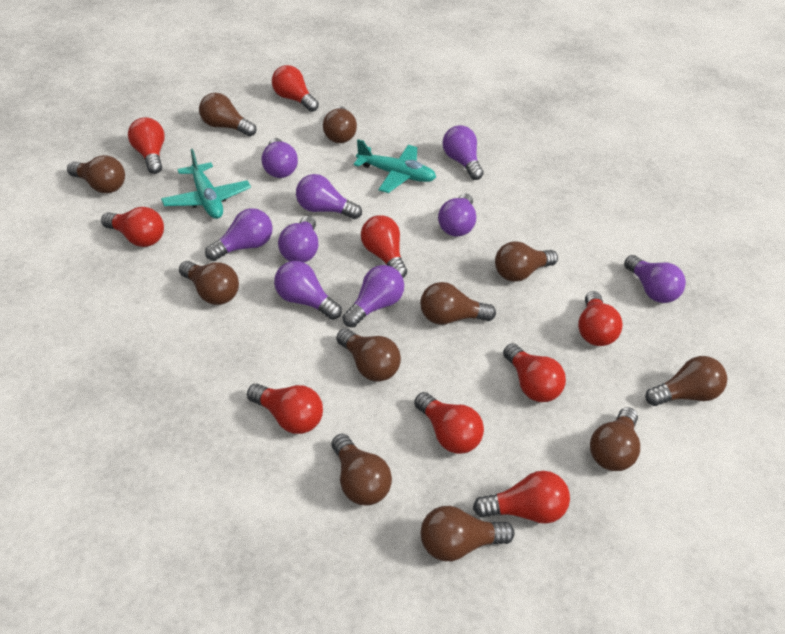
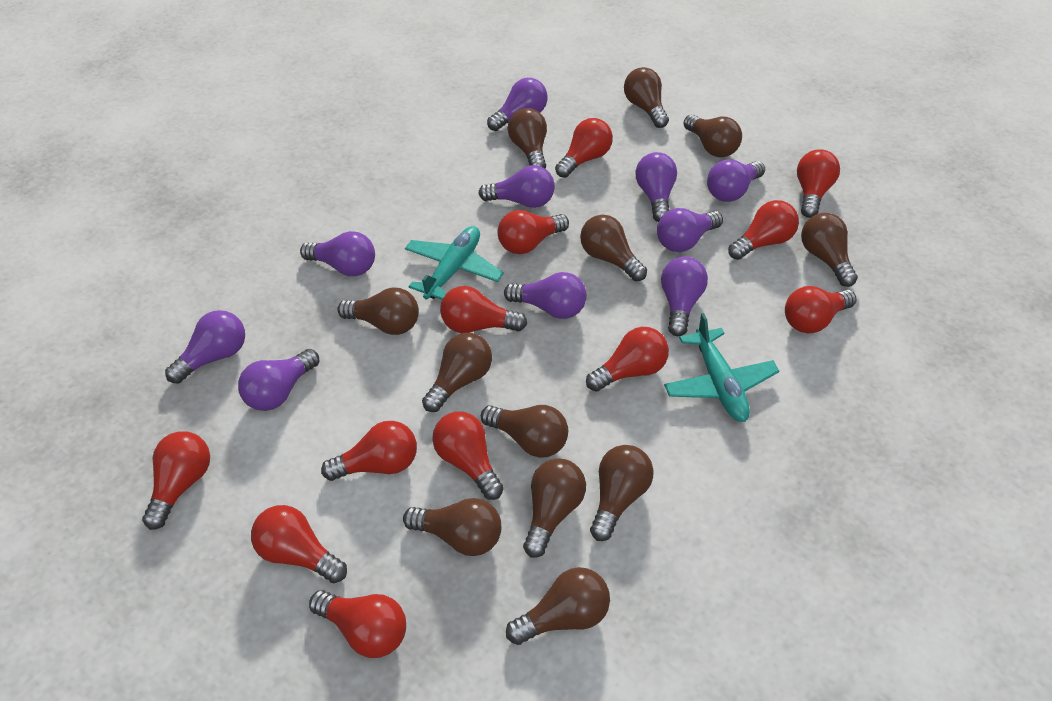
brown light bulb: 11 -> 12
purple light bulb: 9 -> 10
red light bulb: 9 -> 12

